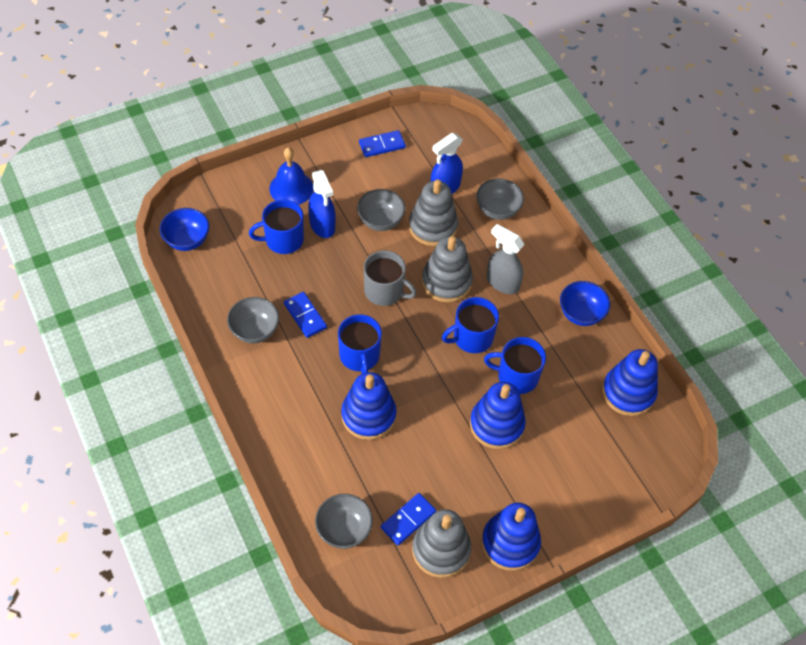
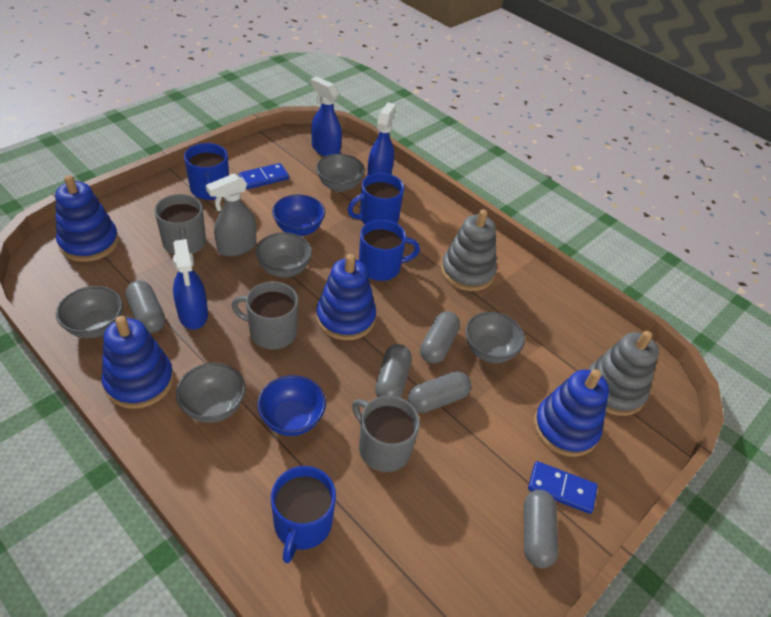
blue bell: 1 -> 0
blue domino: 3 -> 2
blue spray bottle: 2 -> 3
grey bowl: 4 -> 5
grey capsule: 0 -> 5
grey mug: 1 -> 3
grey stacking toy: 3 -> 2

